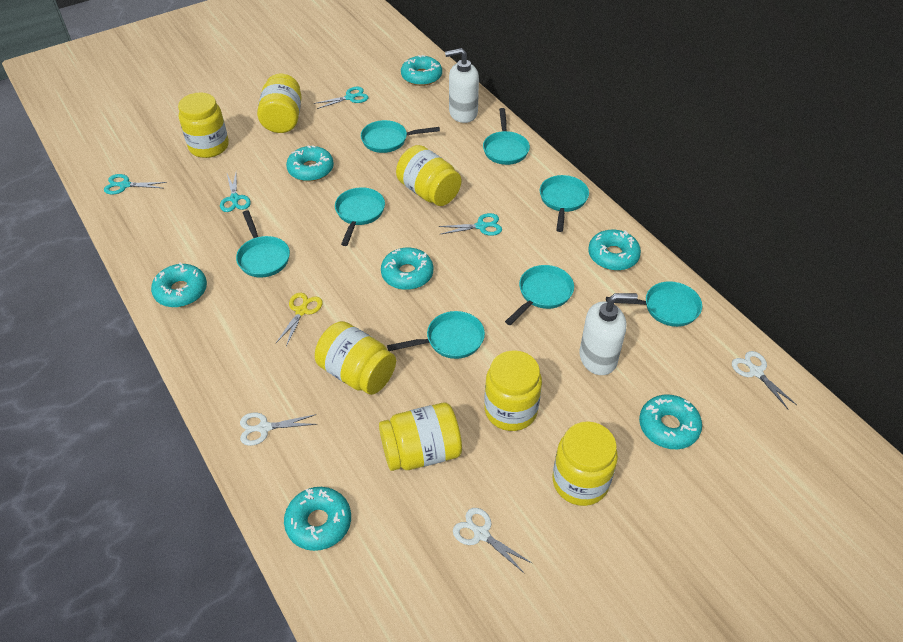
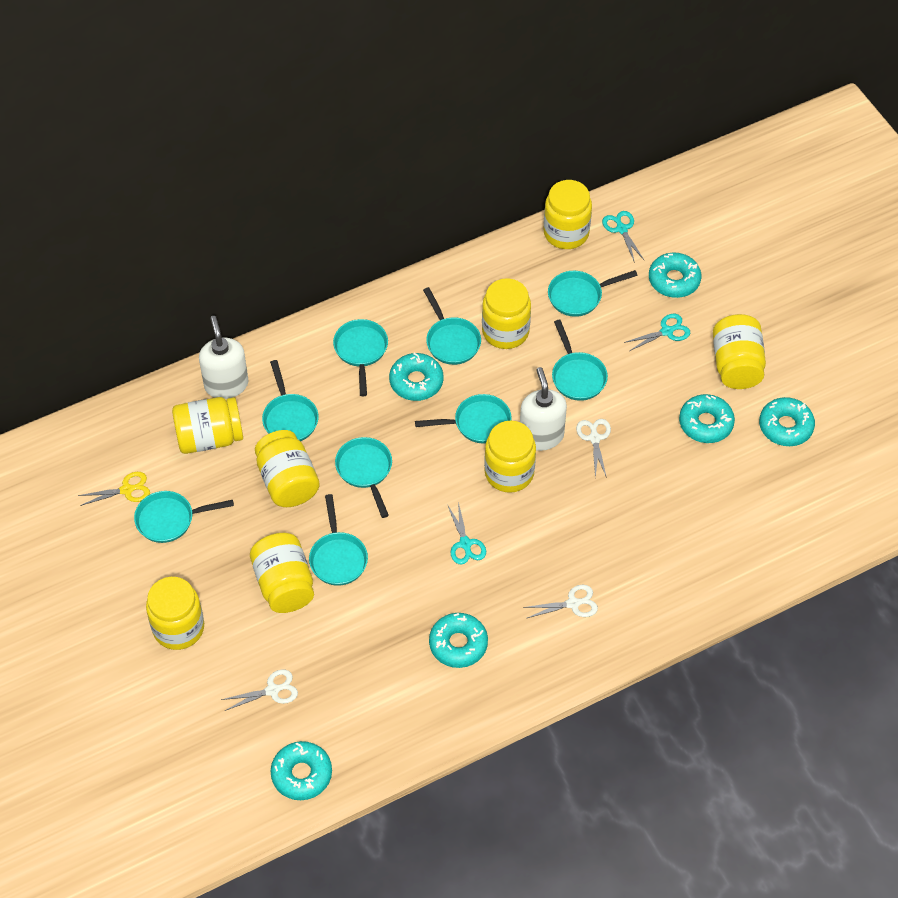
turquoise donut: 7 -> 6
turquoise pan: 8 -> 9
turquoise scissors: 4 -> 3
yellow jar: 7 -> 8

